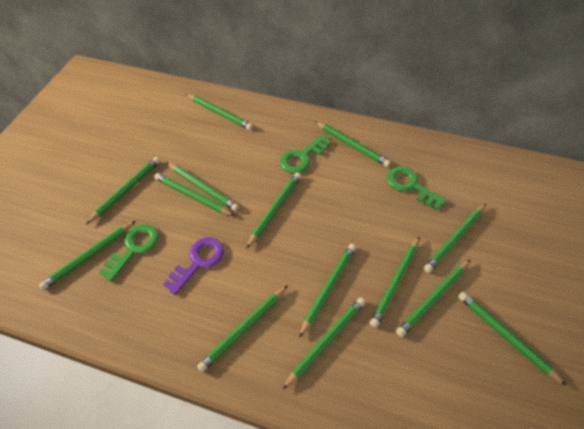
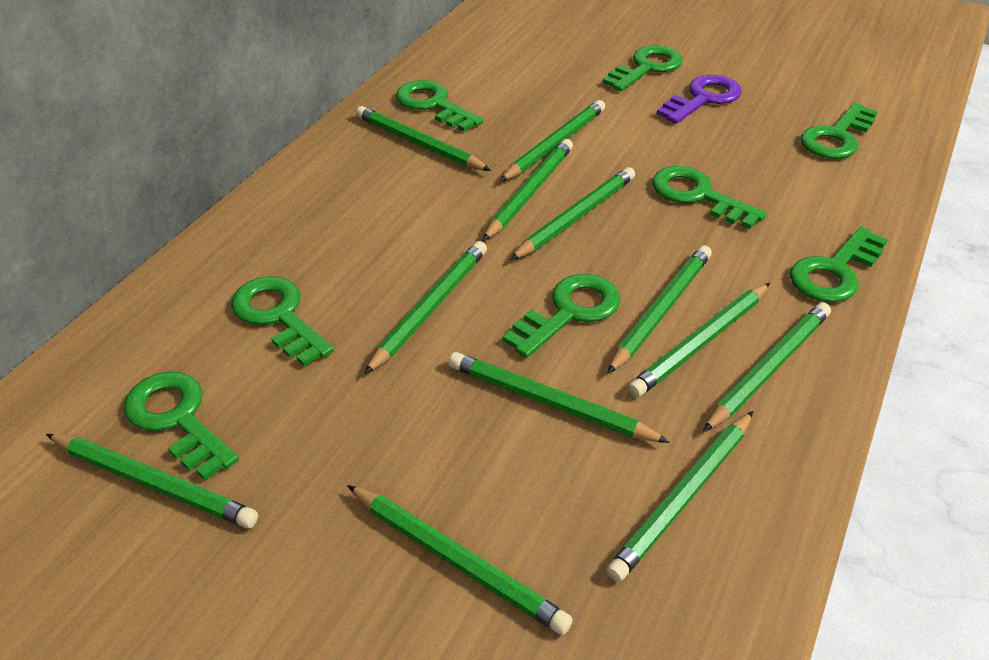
green key: 3 -> 8
green pencil: 14 -> 12

